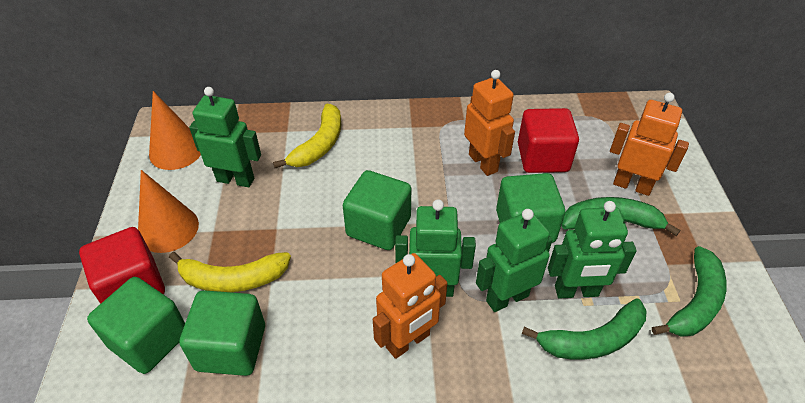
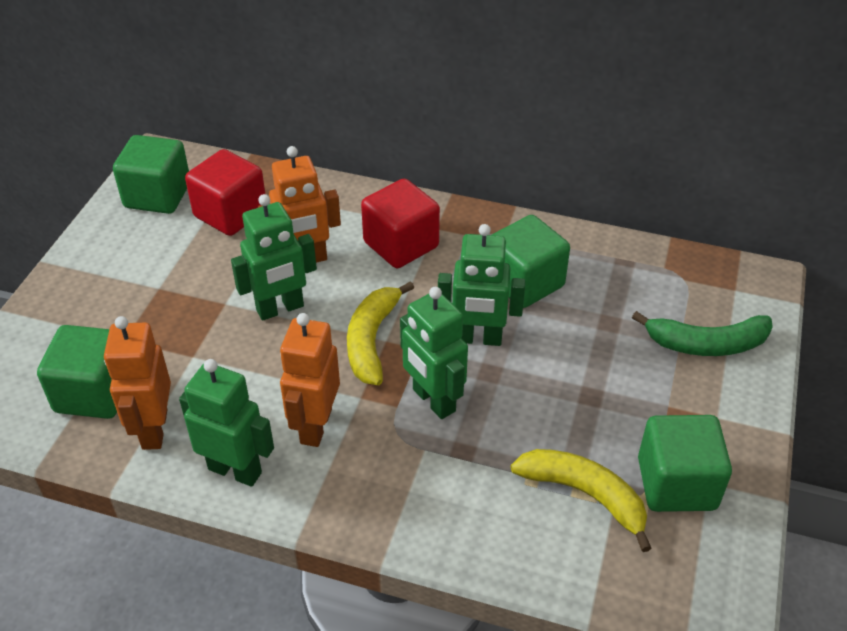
green banana: 3 -> 1
orange cone: 2 -> 0

